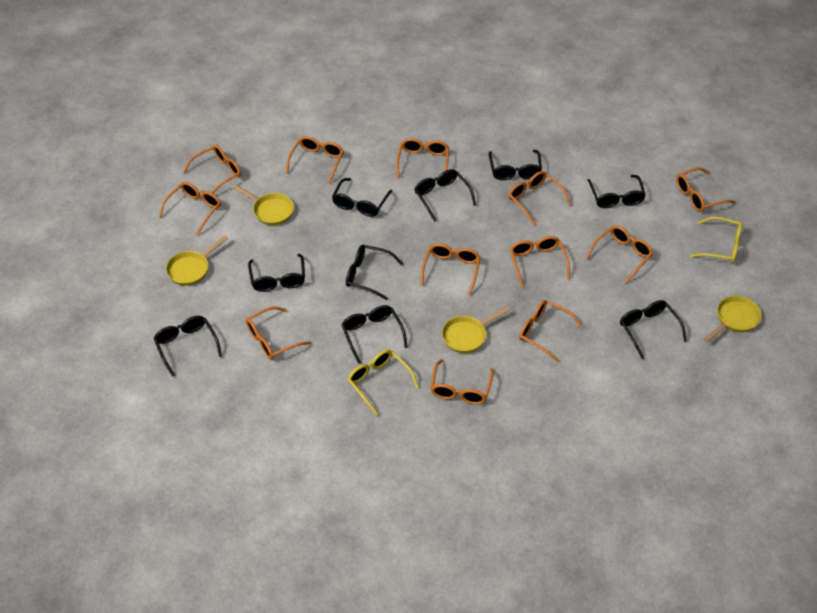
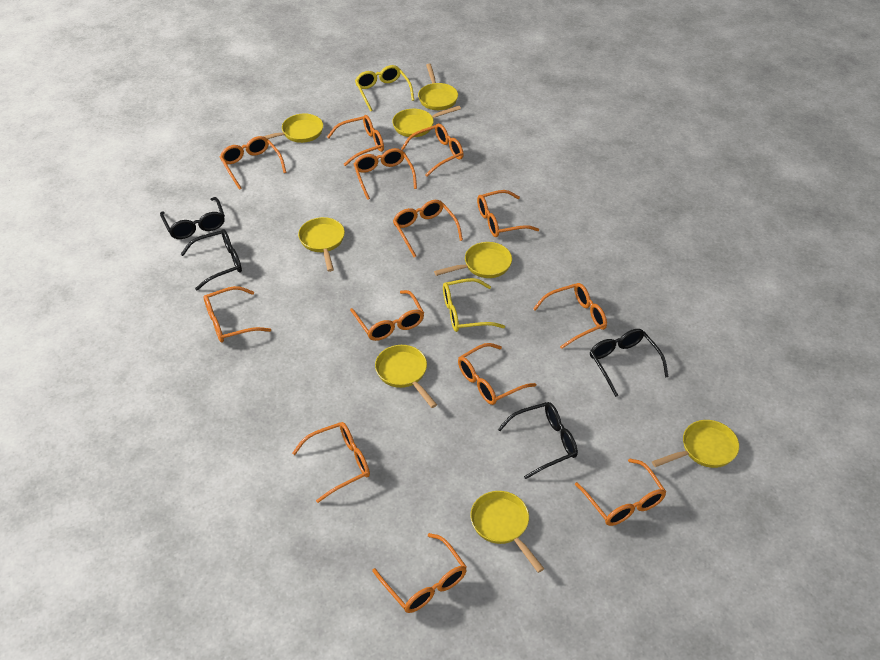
black glasses: 9 -> 4
orange glasses: 12 -> 13
yellow pan: 4 -> 8

